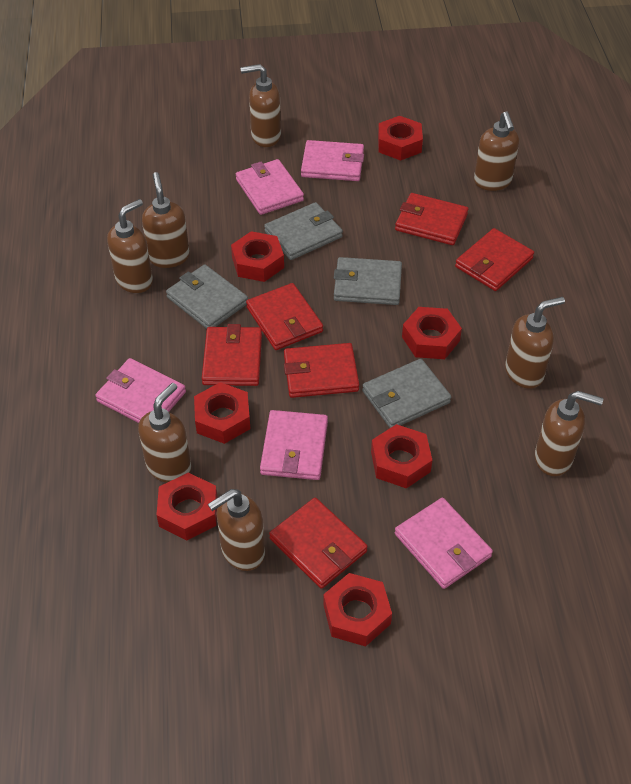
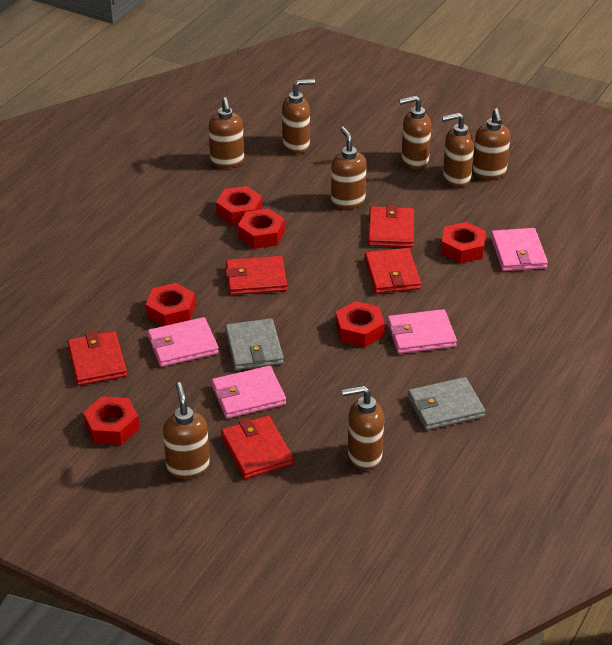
grey wallet: 4 -> 2
pink wallet: 5 -> 4
red nut: 7 -> 6
red wallet: 6 -> 5

